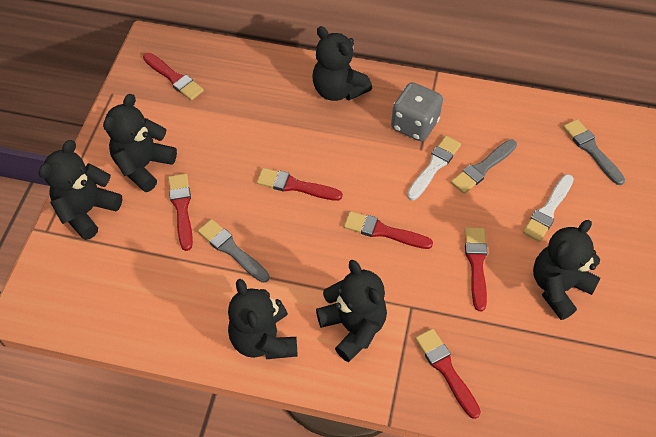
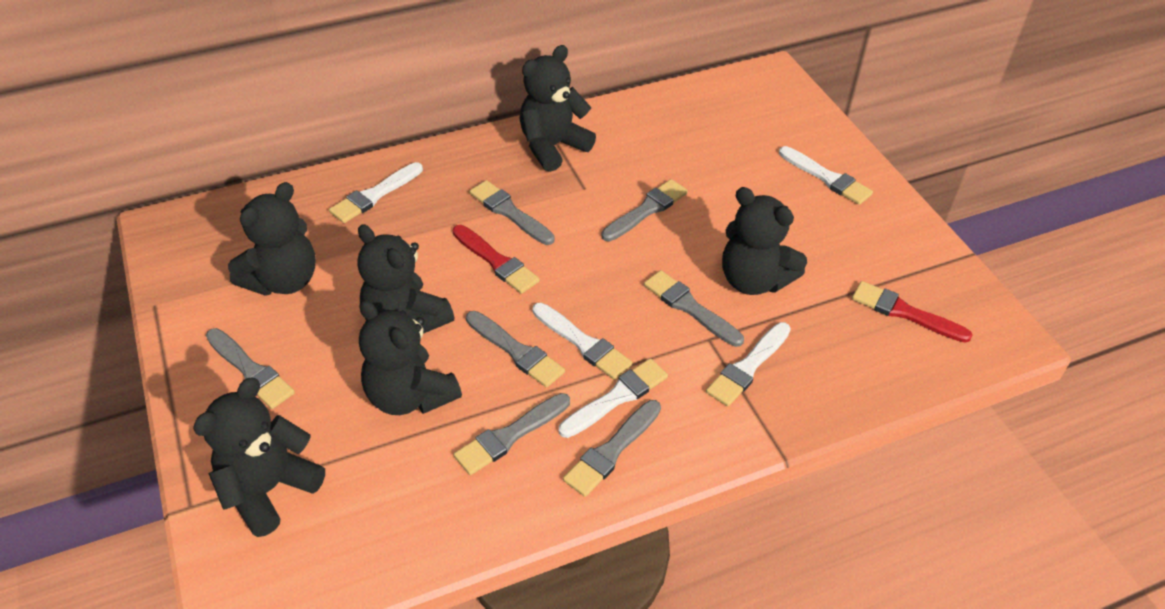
grey brush: 3 -> 7
grey dice: 1 -> 0
red brush: 6 -> 2
white brush: 2 -> 5

